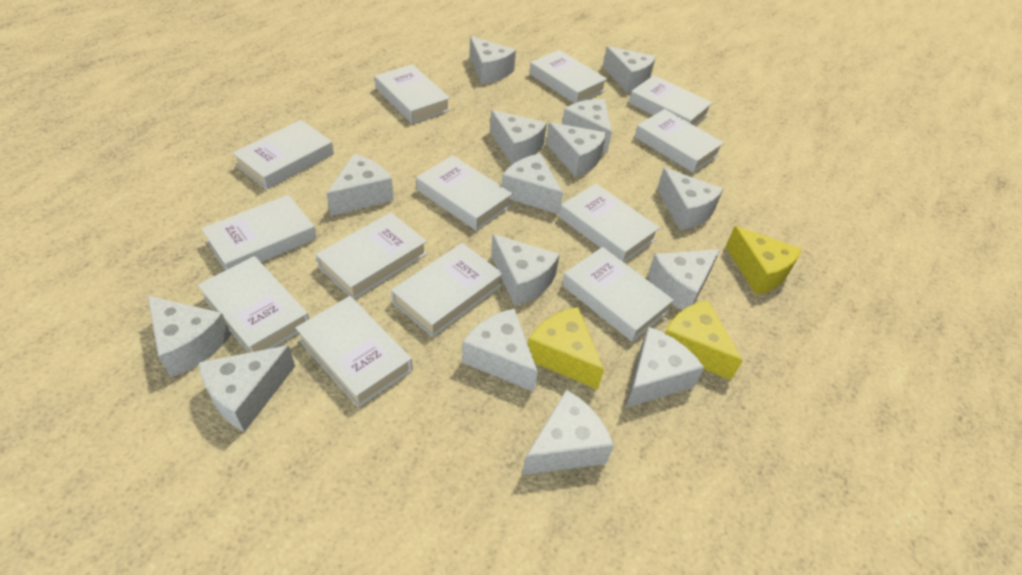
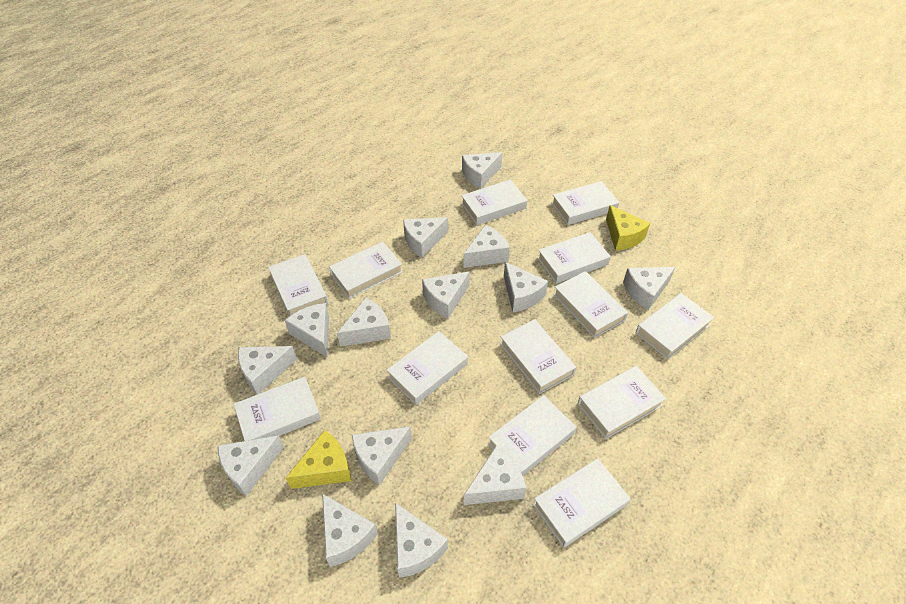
white cheese: 15 -> 14
yellow cheese: 3 -> 2

